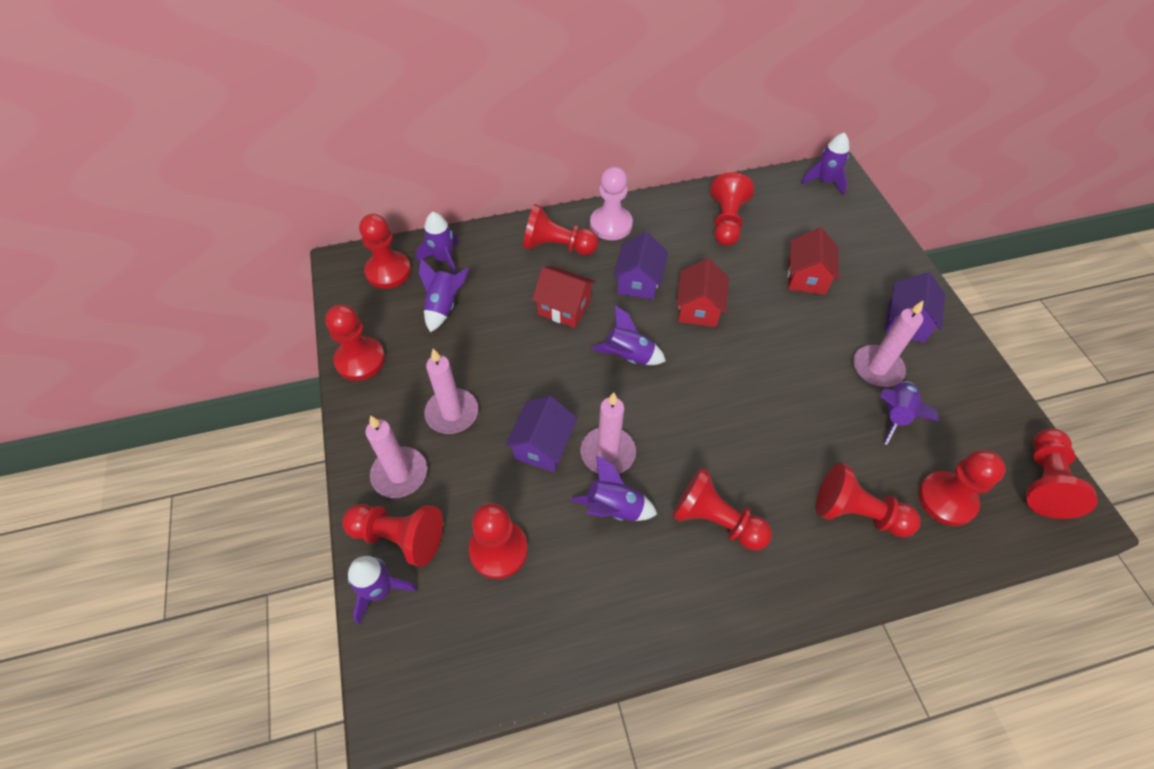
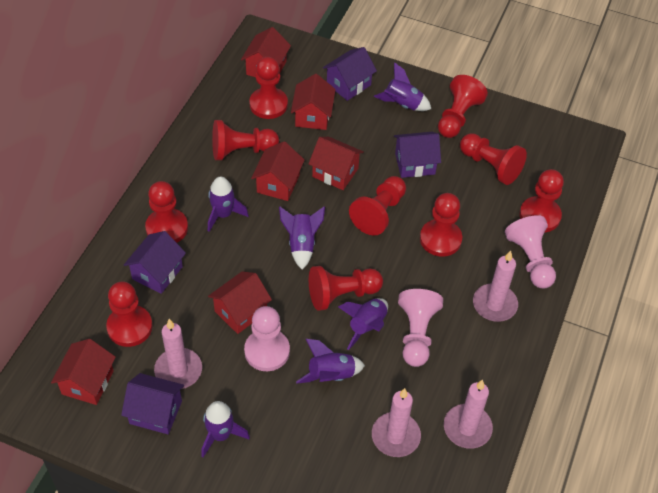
pink pawn: 1 -> 3
purple house: 3 -> 4
purple rocket: 7 -> 6
red house: 3 -> 6

